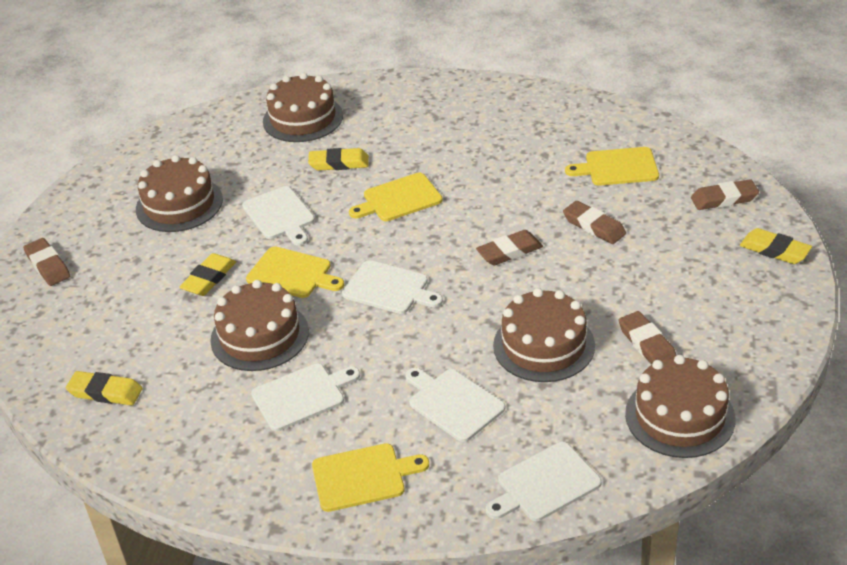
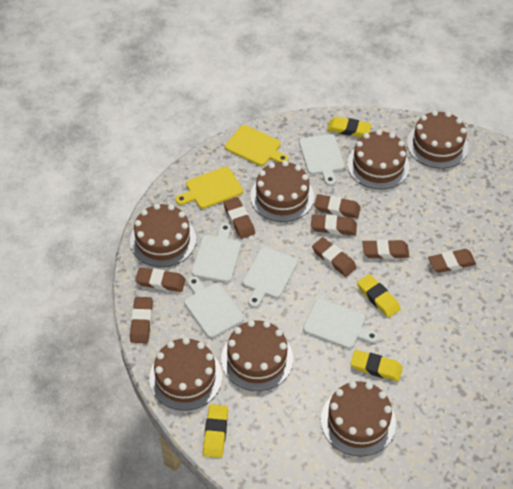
brown cake: 5 -> 7
brown eraser: 5 -> 8
yellow cutting board: 4 -> 2

